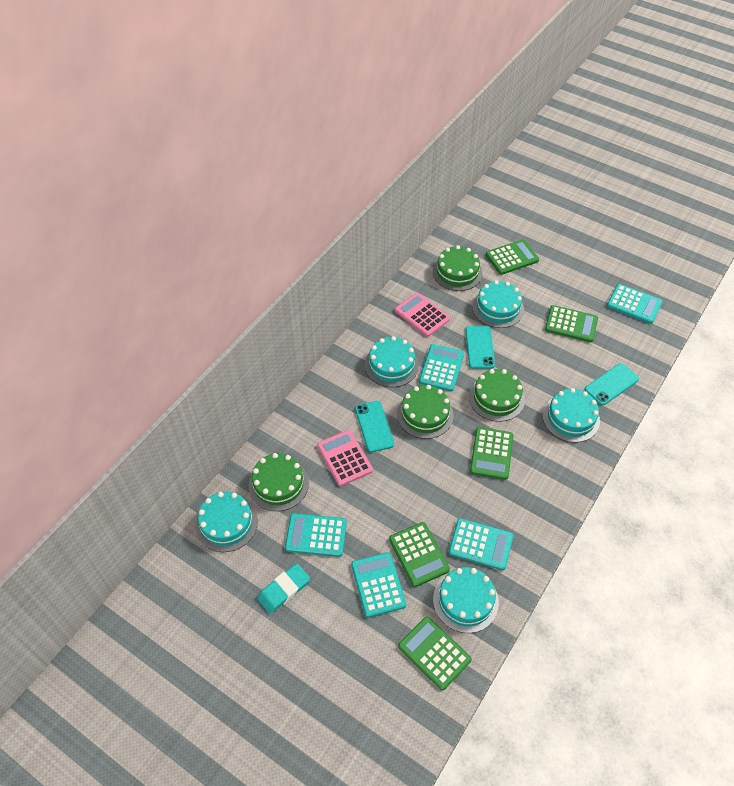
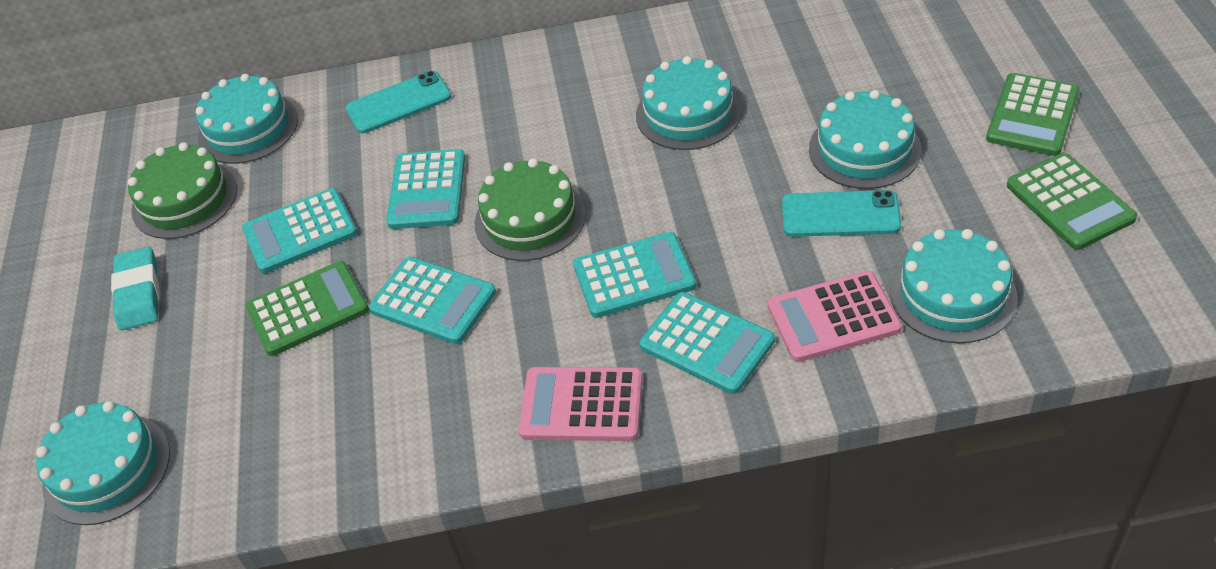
green cake: 4 -> 2
green calculator: 5 -> 3
turquoise phone: 3 -> 2

